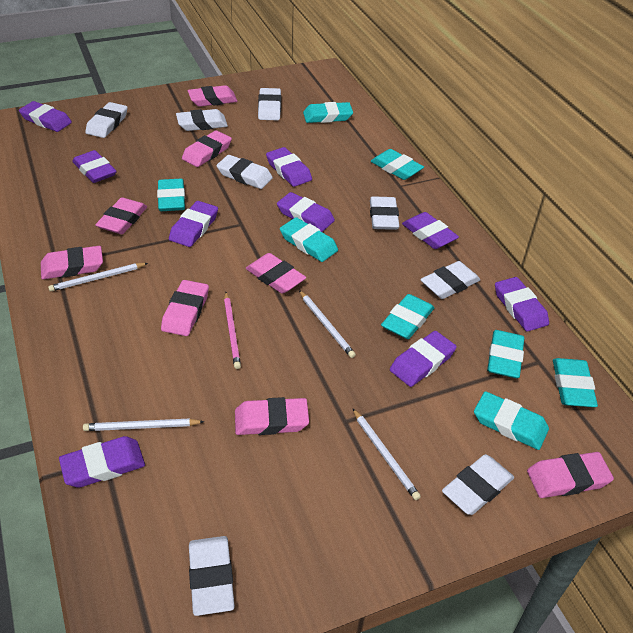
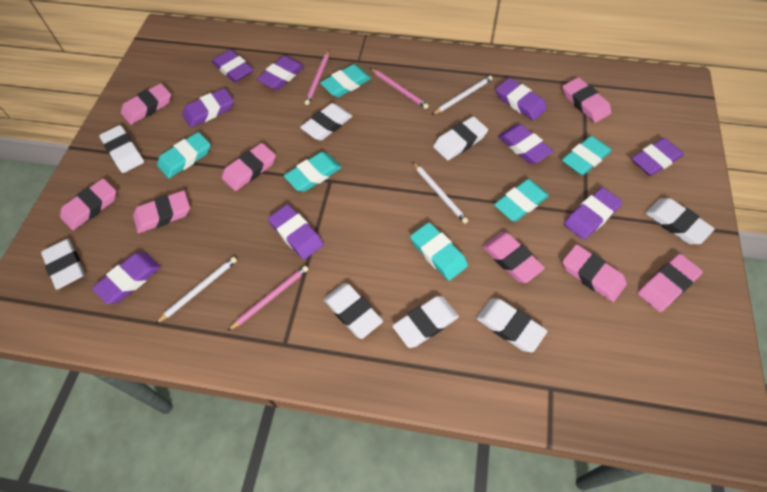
pink pencil: 1 -> 3
turquoise eraser: 8 -> 6
white pencil: 4 -> 3

